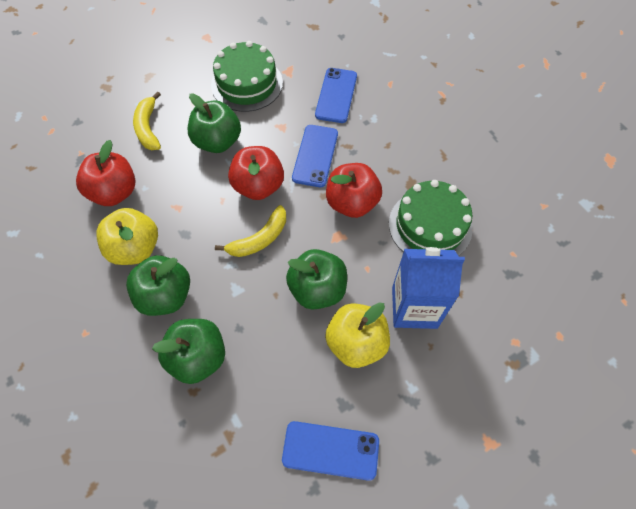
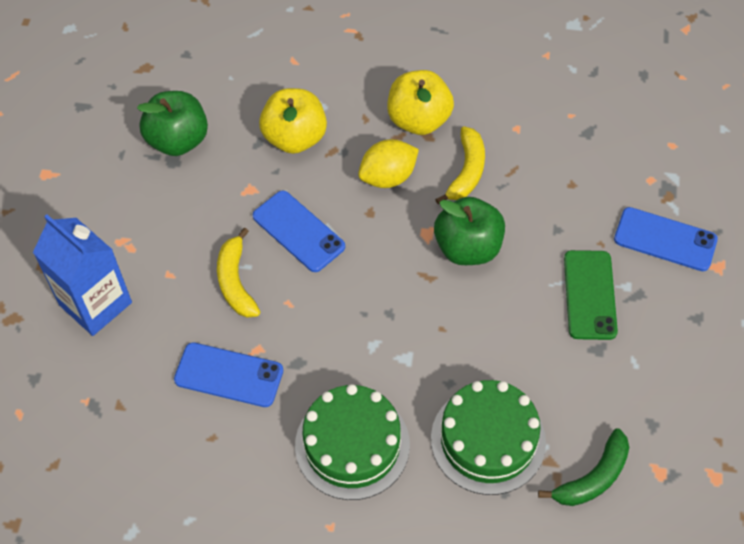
green apple: 4 -> 2
green banana: 0 -> 1
green phone: 0 -> 1
red apple: 3 -> 0
yellow lemon: 0 -> 1

